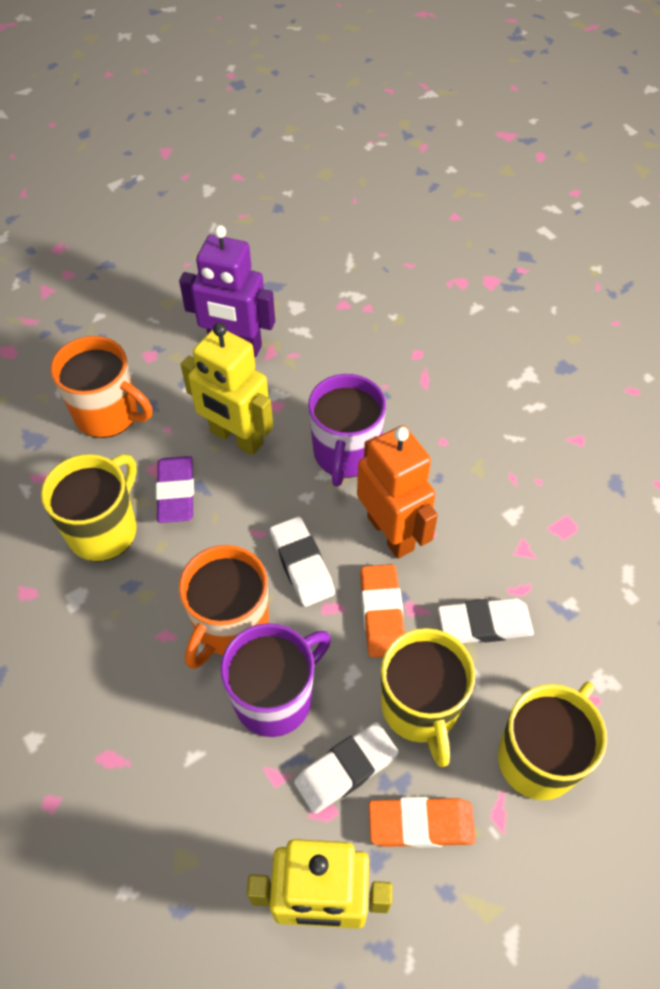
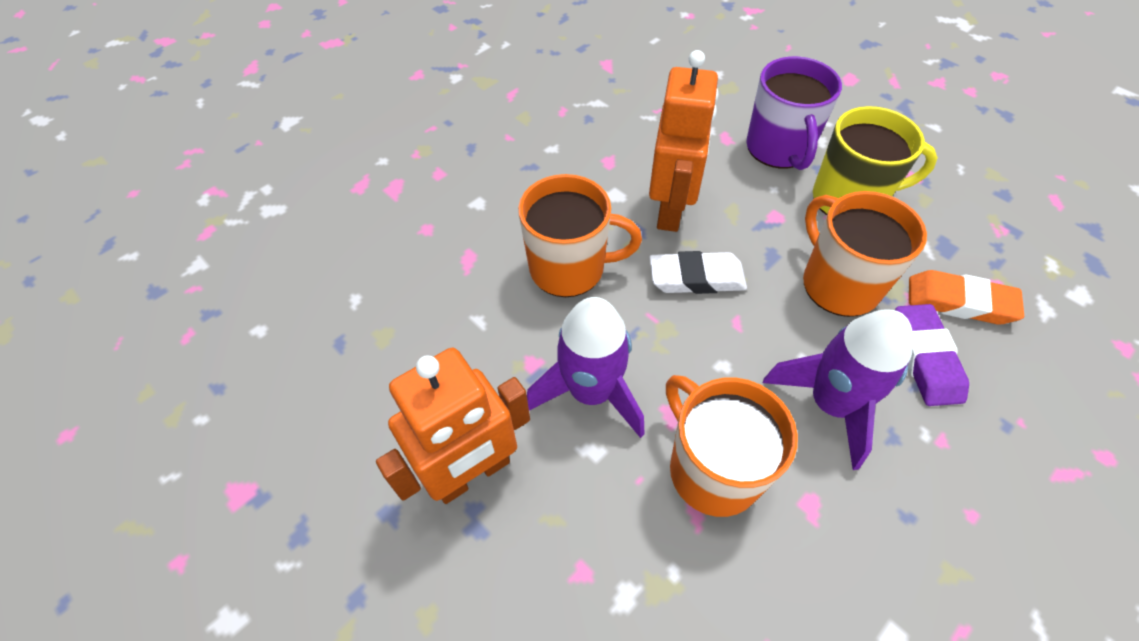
orange eraser: 2 -> 1
orange mug: 2 -> 3
orange robot: 1 -> 2
purple mug: 2 -> 1
purple robot: 1 -> 0
purple rocket: 0 -> 2
white eraser: 3 -> 1
yellow mug: 3 -> 1
yellow robot: 2 -> 0

